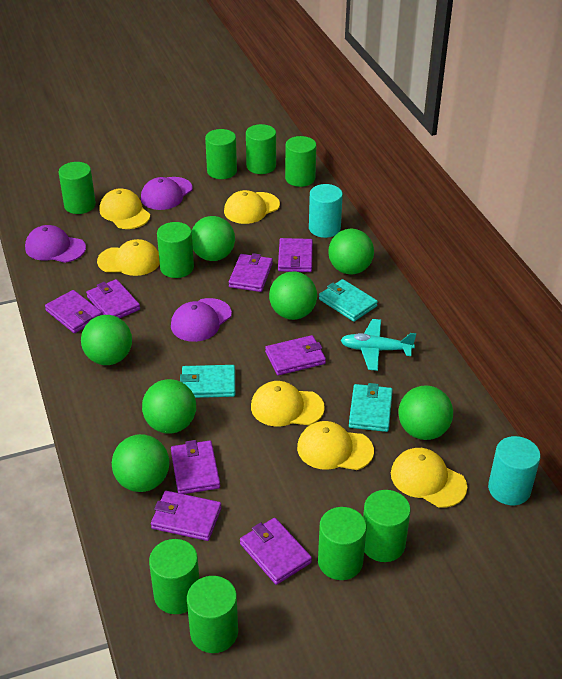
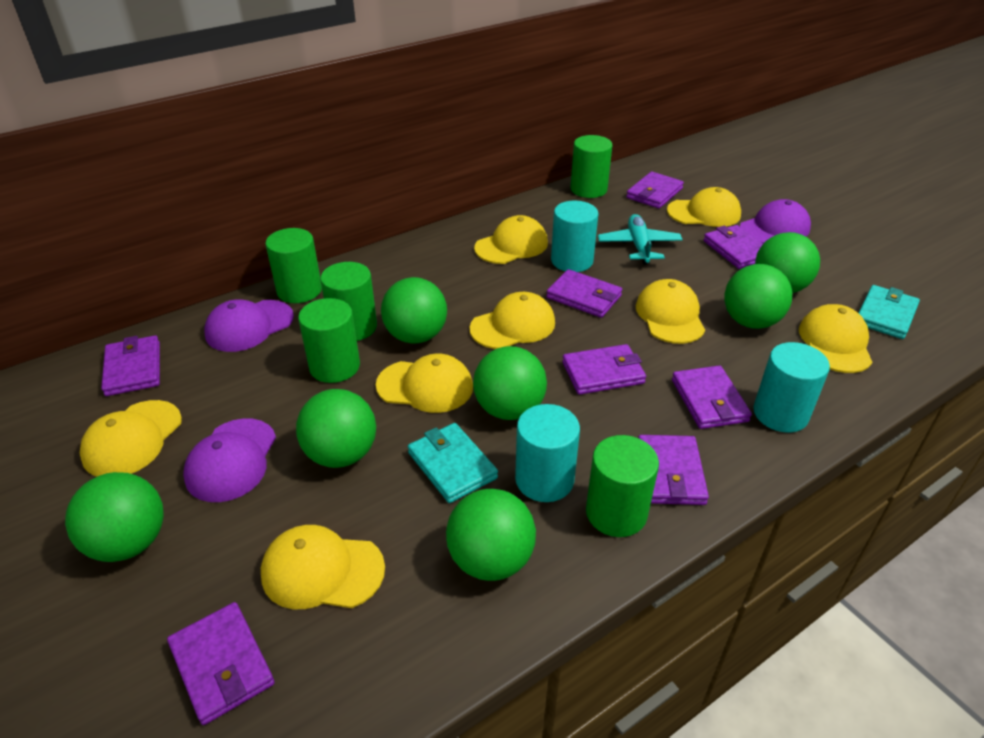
green cylinder: 9 -> 5
turquoise cylinder: 2 -> 3
turquoise wallet: 3 -> 2
yellow cap: 6 -> 8

